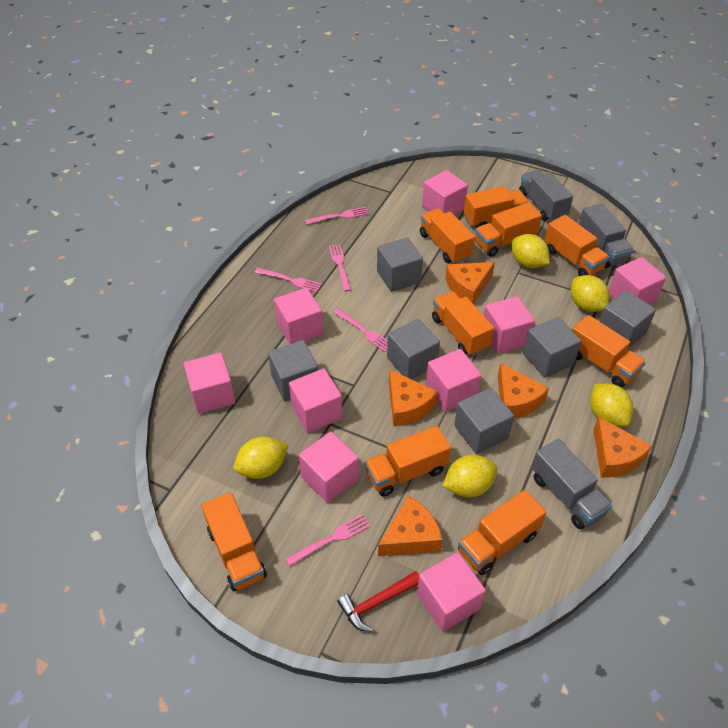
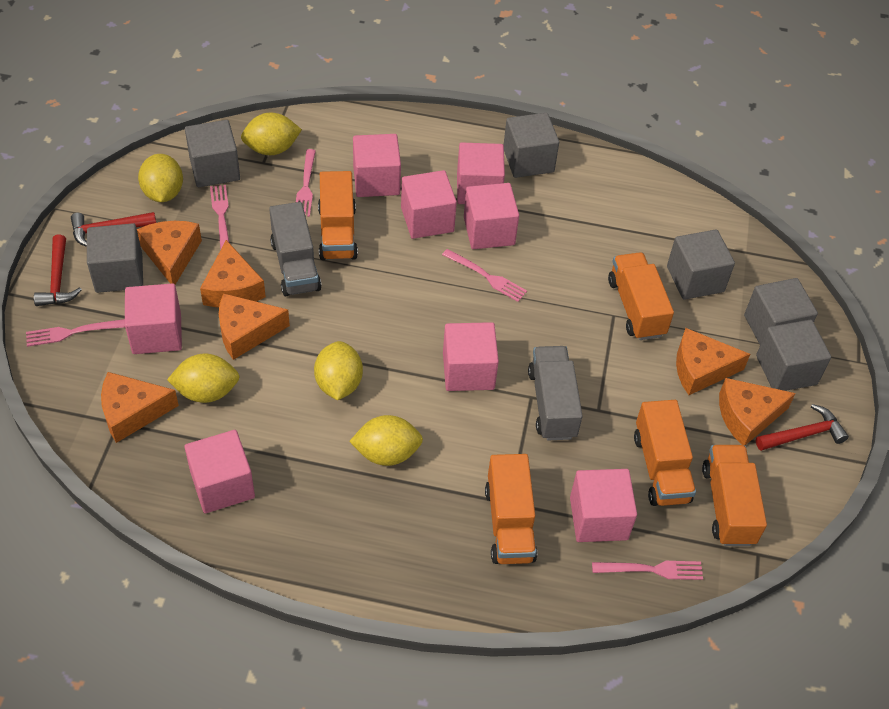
grey truck: 3 -> 2
orange cheese: 5 -> 6
orange truck: 9 -> 5
pink cube: 9 -> 8
red hammer: 1 -> 3

